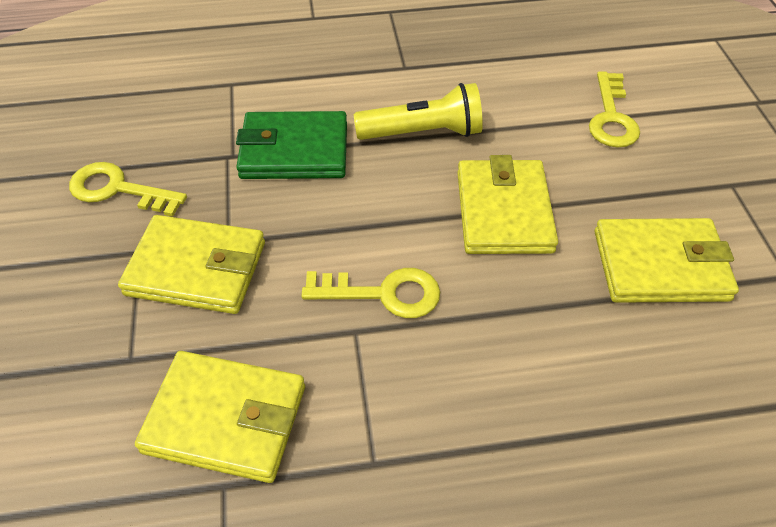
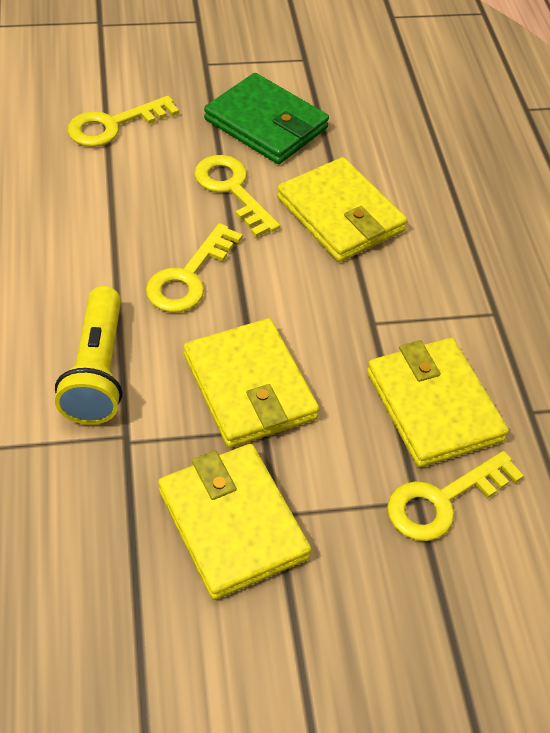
yellow key: 3 -> 4

